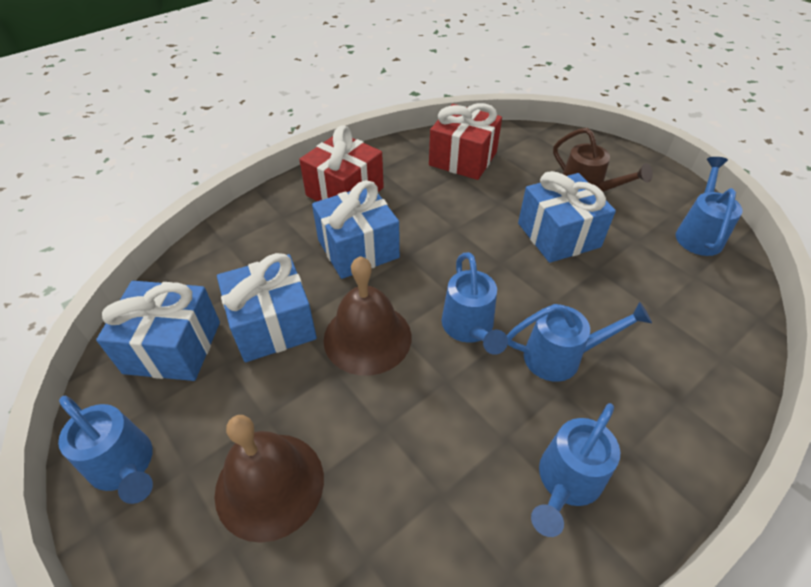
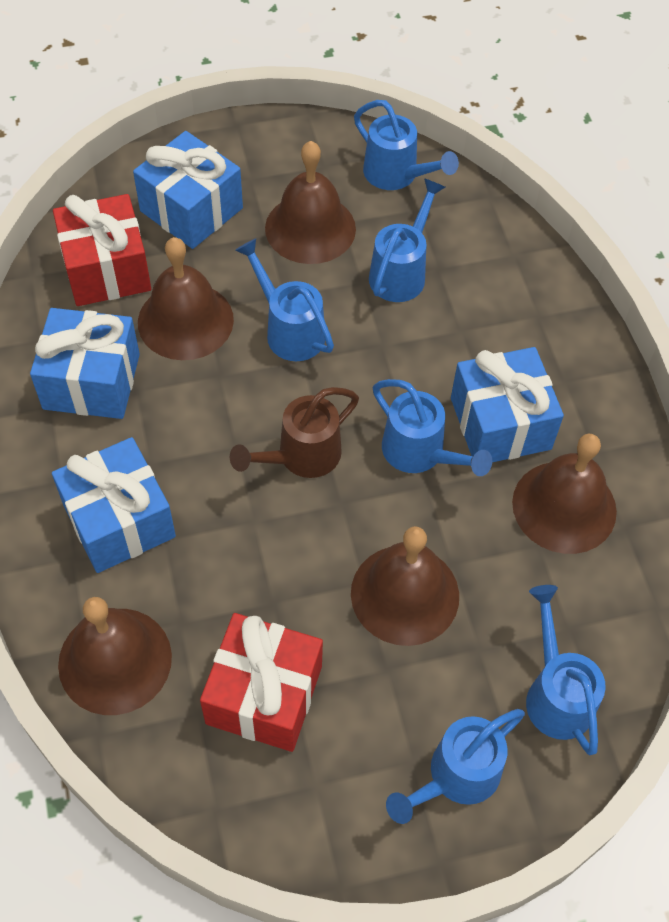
blue watering can: 5 -> 6
brown bell: 2 -> 5

